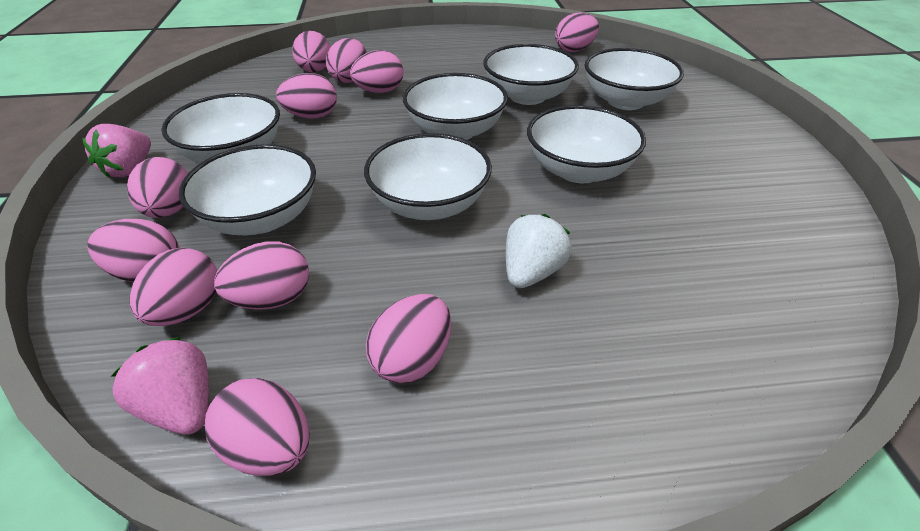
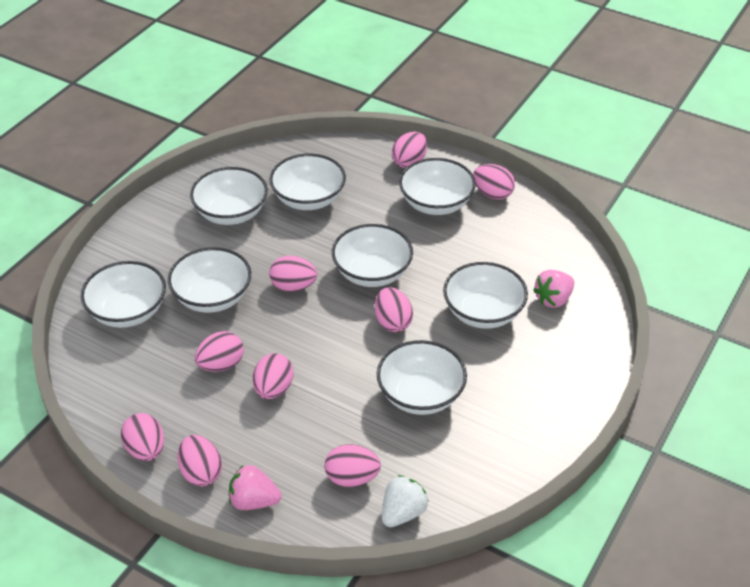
pink egg: 11 -> 9
white bowl: 7 -> 8

